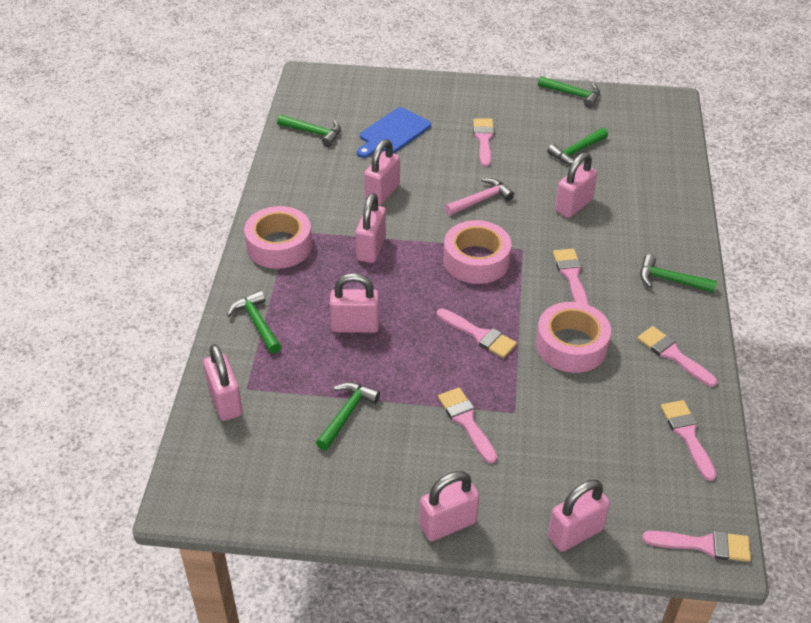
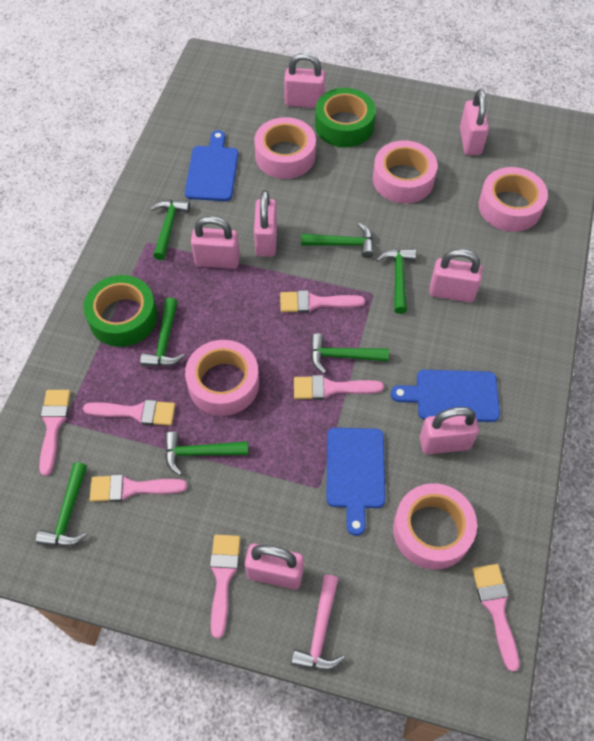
blue cutting board: 1 -> 3
green hammer: 6 -> 7
green tape: 0 -> 2
pink tape: 3 -> 5

